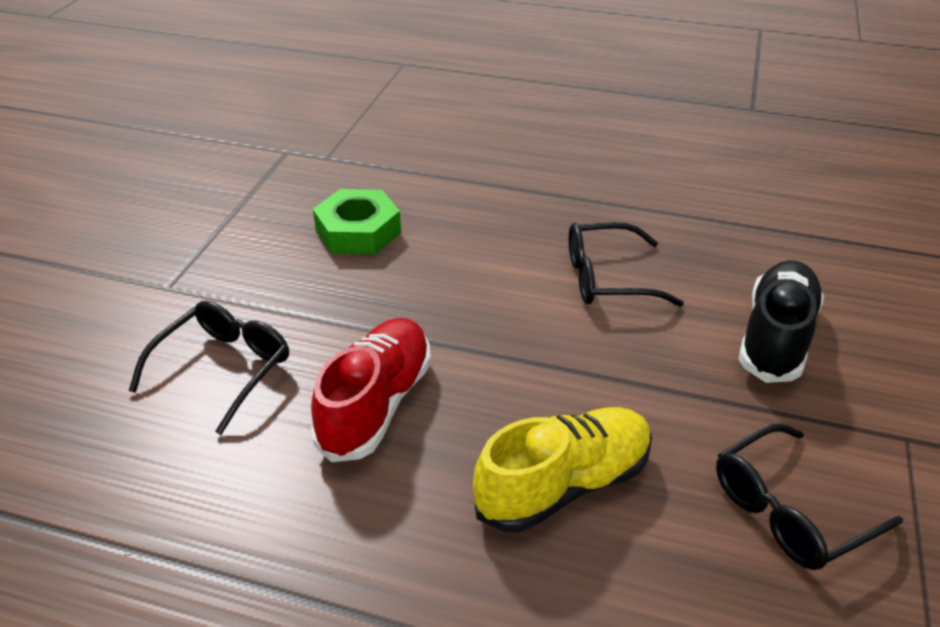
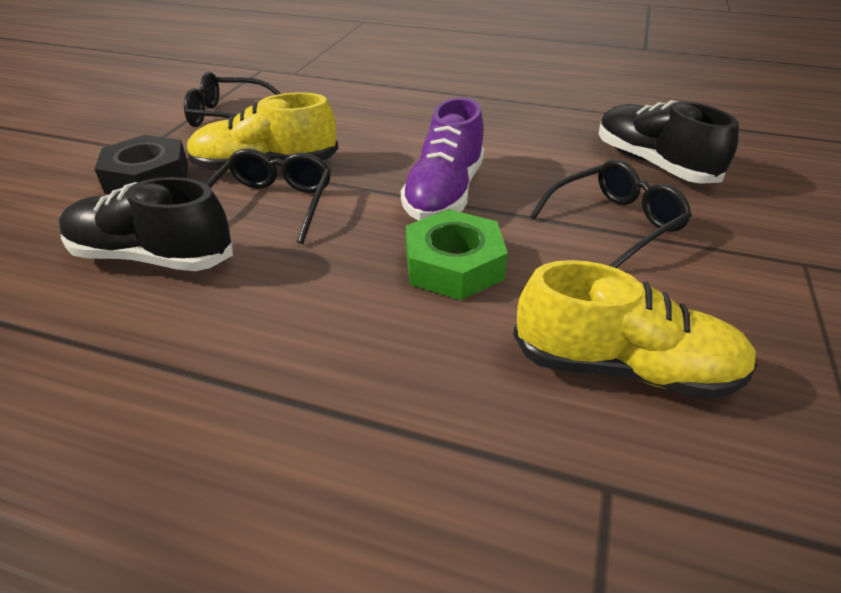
black nut: 0 -> 1
black shoe: 1 -> 2
purple shoe: 0 -> 1
red shoe: 1 -> 0
yellow shoe: 1 -> 2

